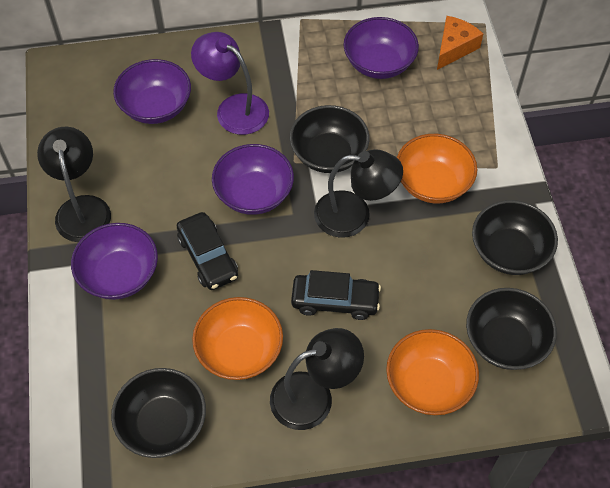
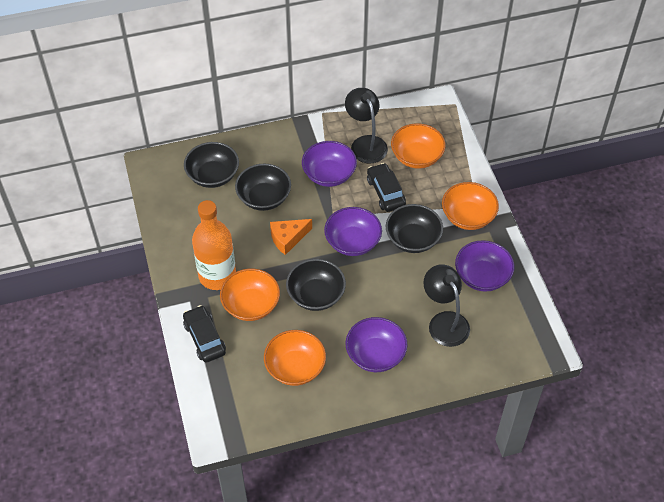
black lamp: 3 -> 2
orange bottle: 0 -> 1
orange bowl: 3 -> 4
purple lamp: 1 -> 0

